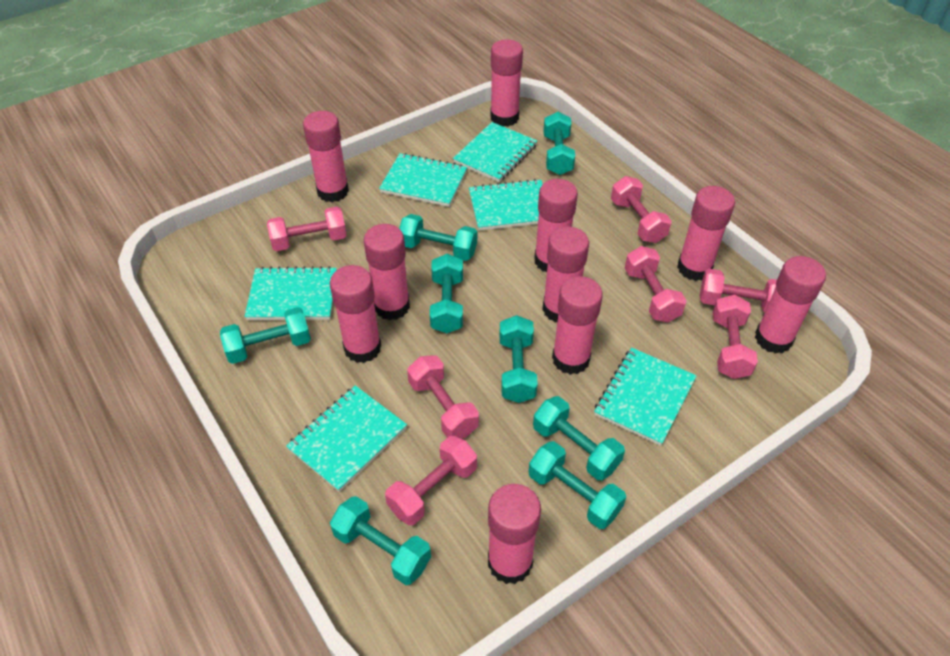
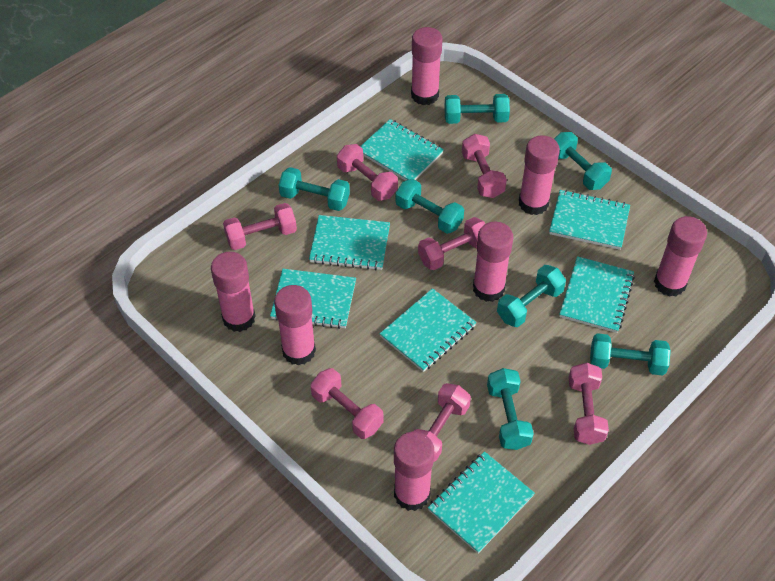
pink glue stick: 10 -> 7
turquoise dumbbell: 8 -> 7
turquoise notebook: 6 -> 7

